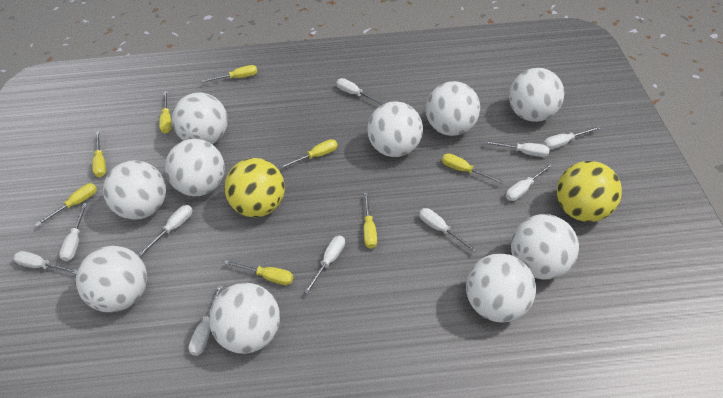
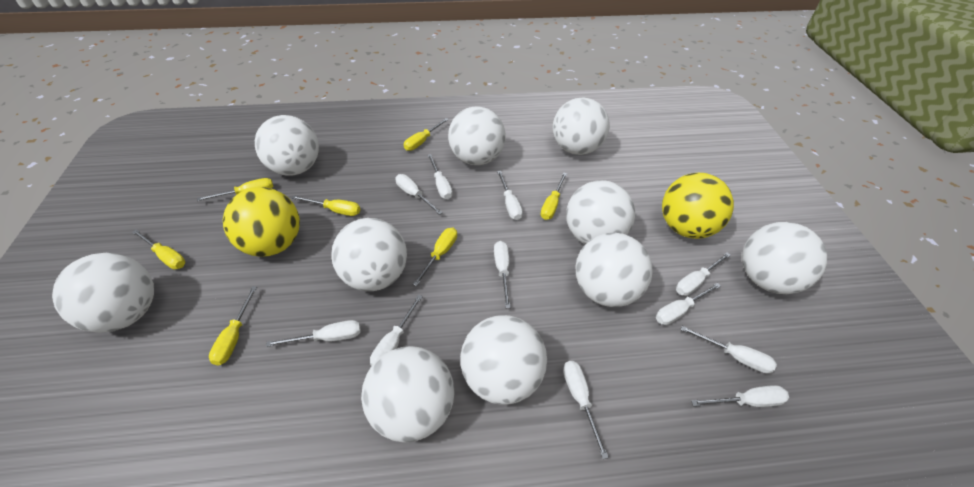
white screwdriver: 10 -> 11
yellow screwdriver: 8 -> 7

